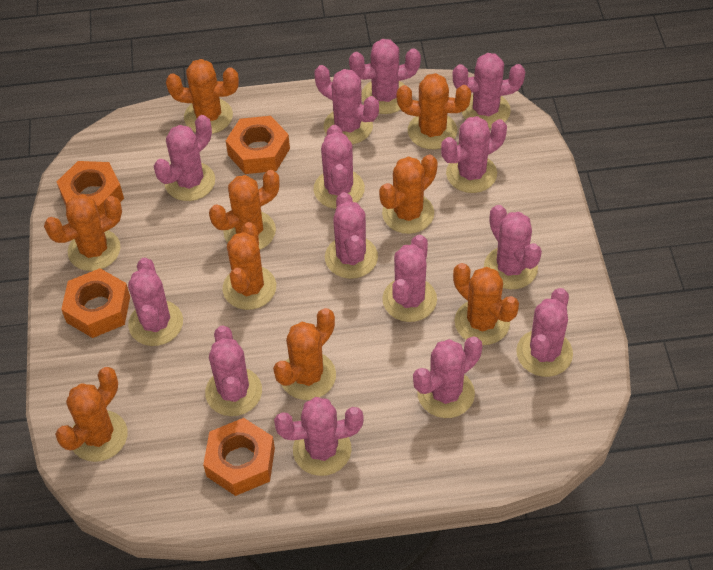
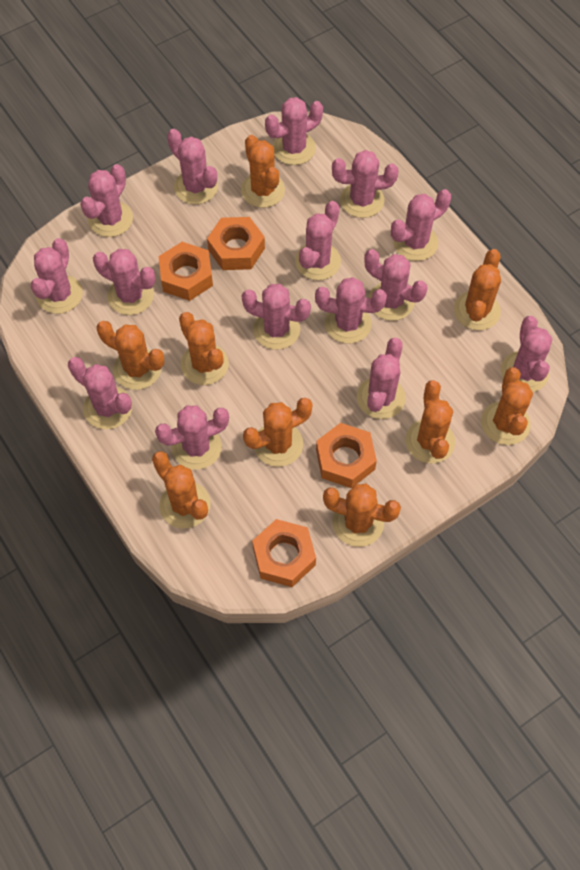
pink cactus: 14 -> 15

